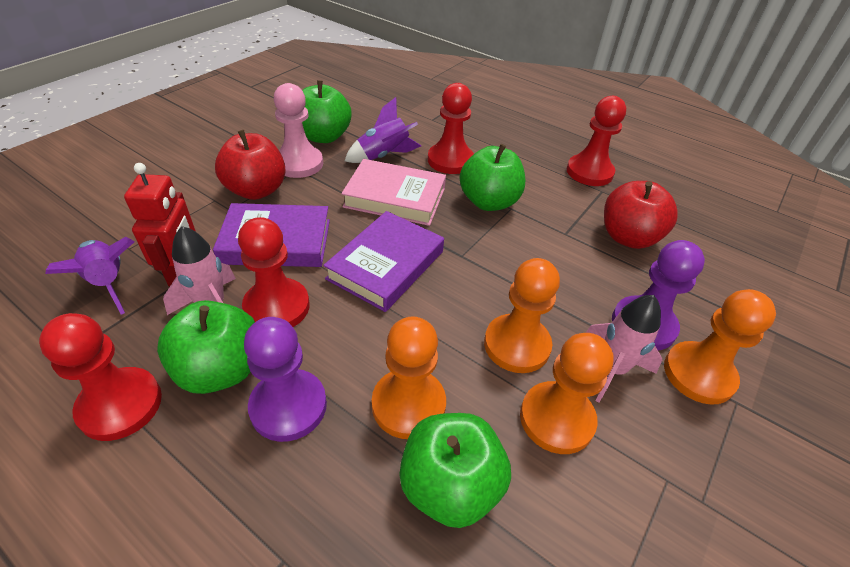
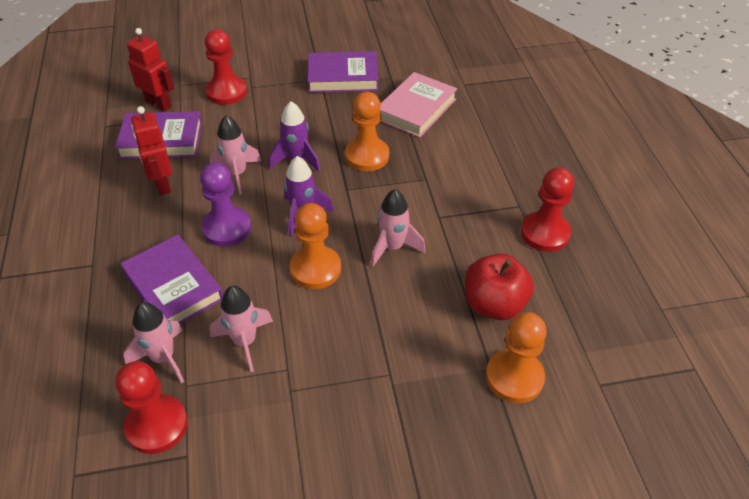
green apple: 4 -> 0
orange pawn: 4 -> 3
pink pawn: 1 -> 0
pink rocket: 2 -> 4
purple book: 2 -> 3
purple pawn: 2 -> 1
red apple: 2 -> 1
red pawn: 4 -> 3
red robot: 1 -> 2

